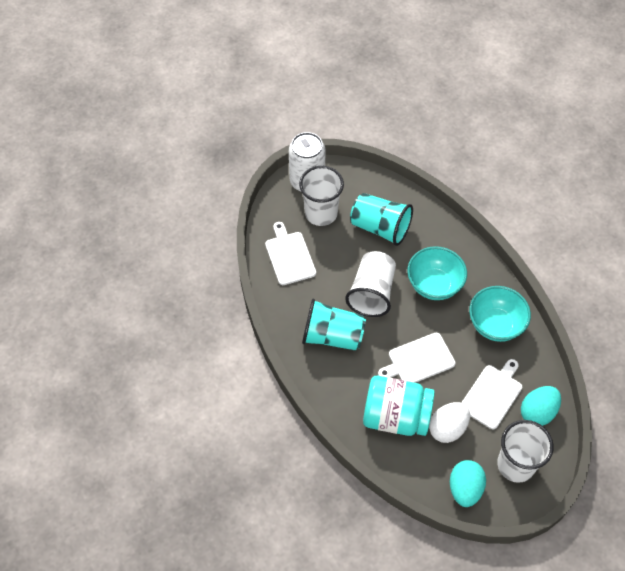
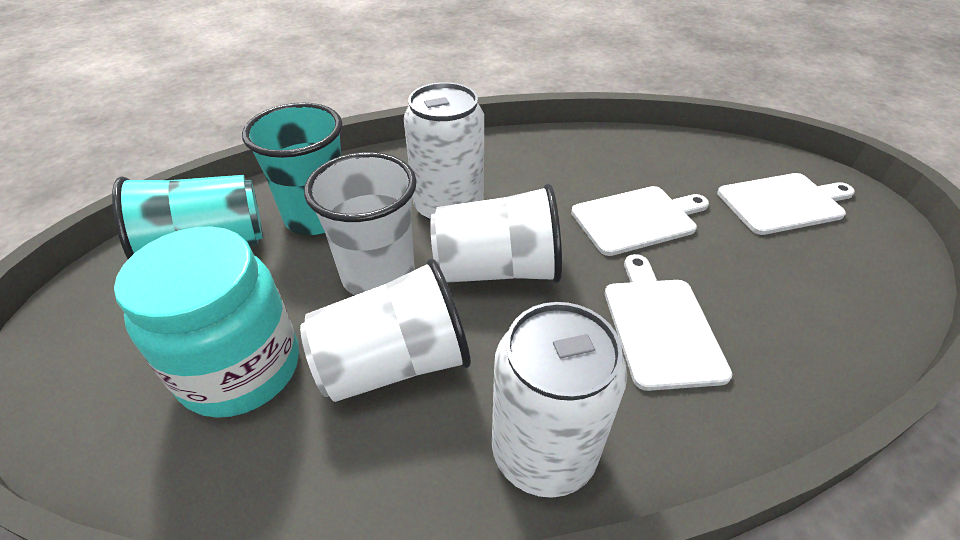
turquoise bowl: 2 -> 0
turquoise egg: 2 -> 0
white can: 1 -> 2
white egg: 1 -> 0

